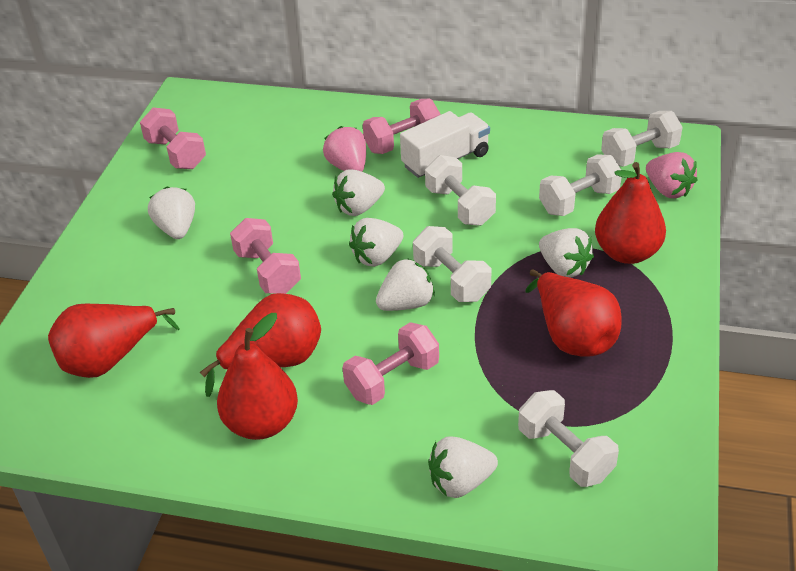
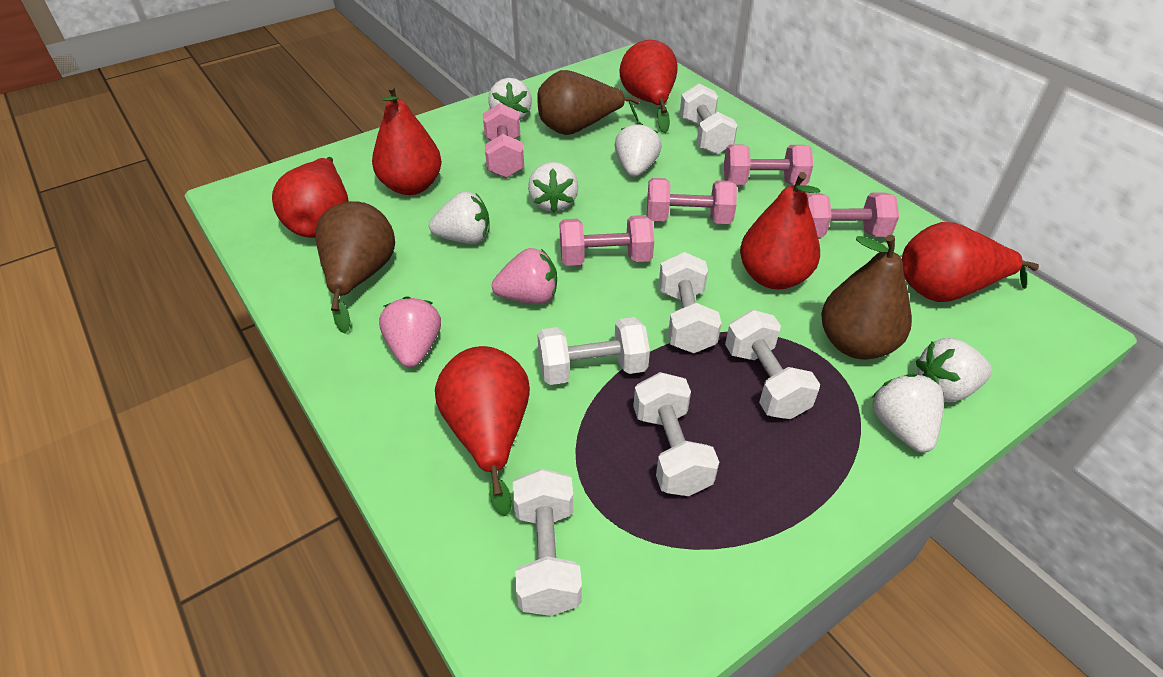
brown pear: 0 -> 3
pink dumbbell: 4 -> 5
red pear: 5 -> 6
white dumbbell: 5 -> 6
white truck: 1 -> 0

